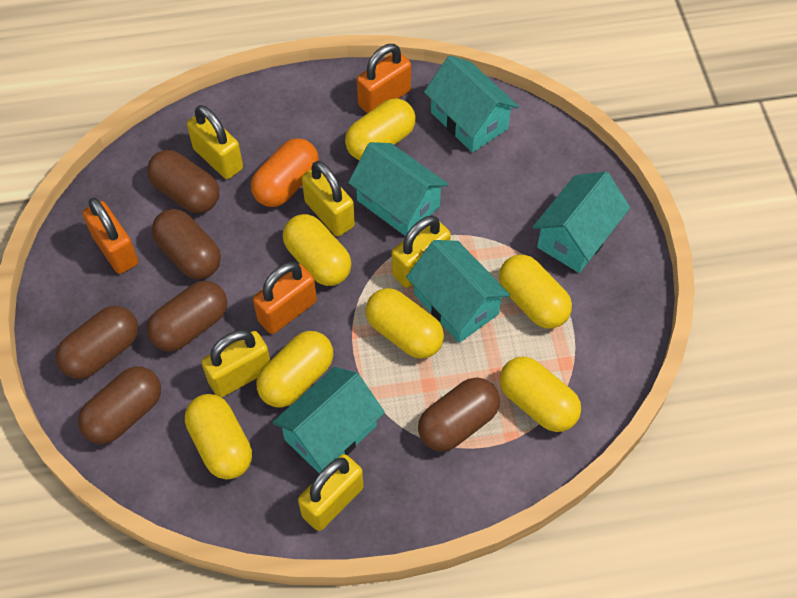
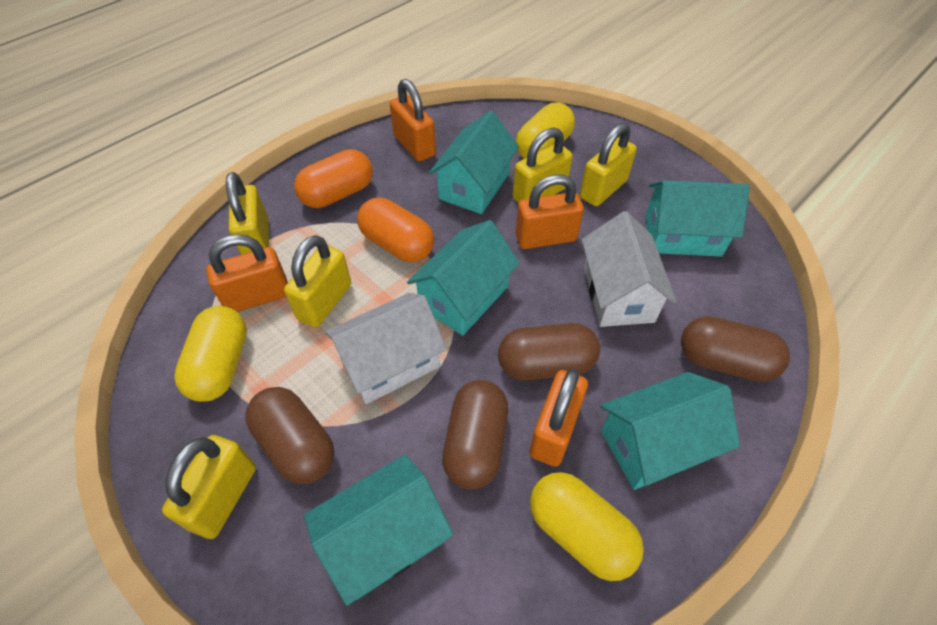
brown capsule: 6 -> 4
orange capsule: 1 -> 2
orange padlock: 3 -> 4
white house: 0 -> 2
yellow capsule: 7 -> 3

